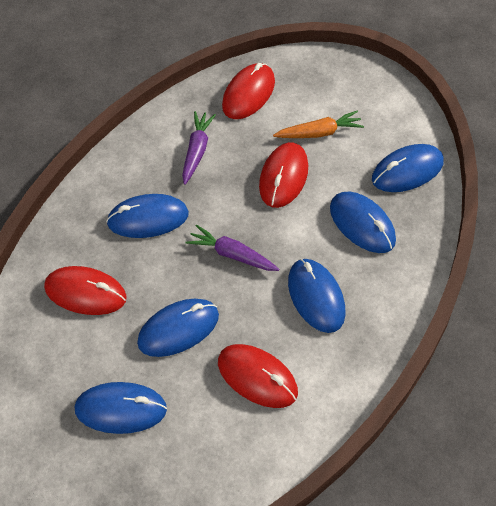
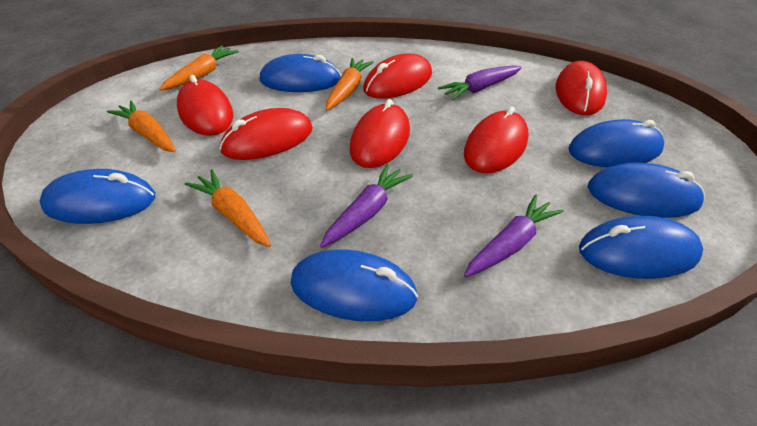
orange carrot: 1 -> 4
purple carrot: 2 -> 3
red mouse: 4 -> 6

